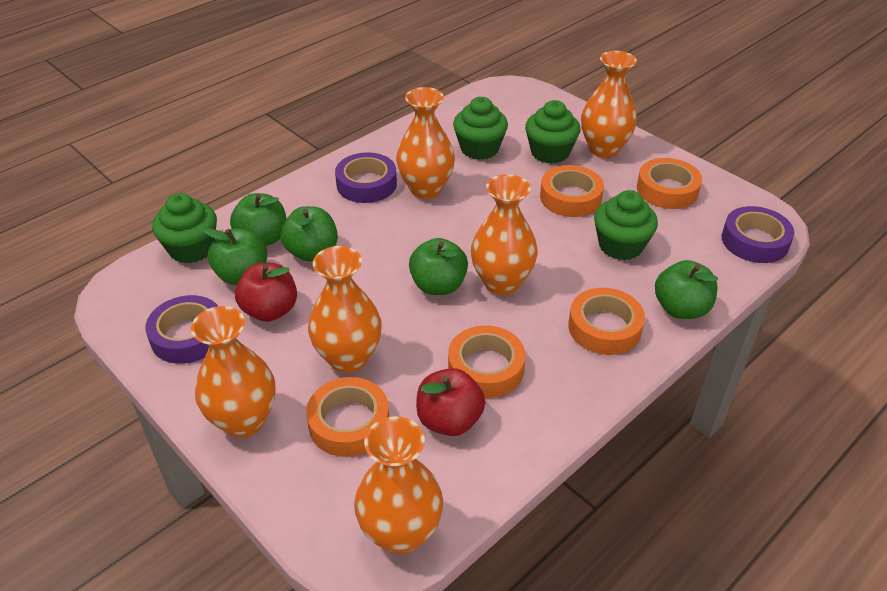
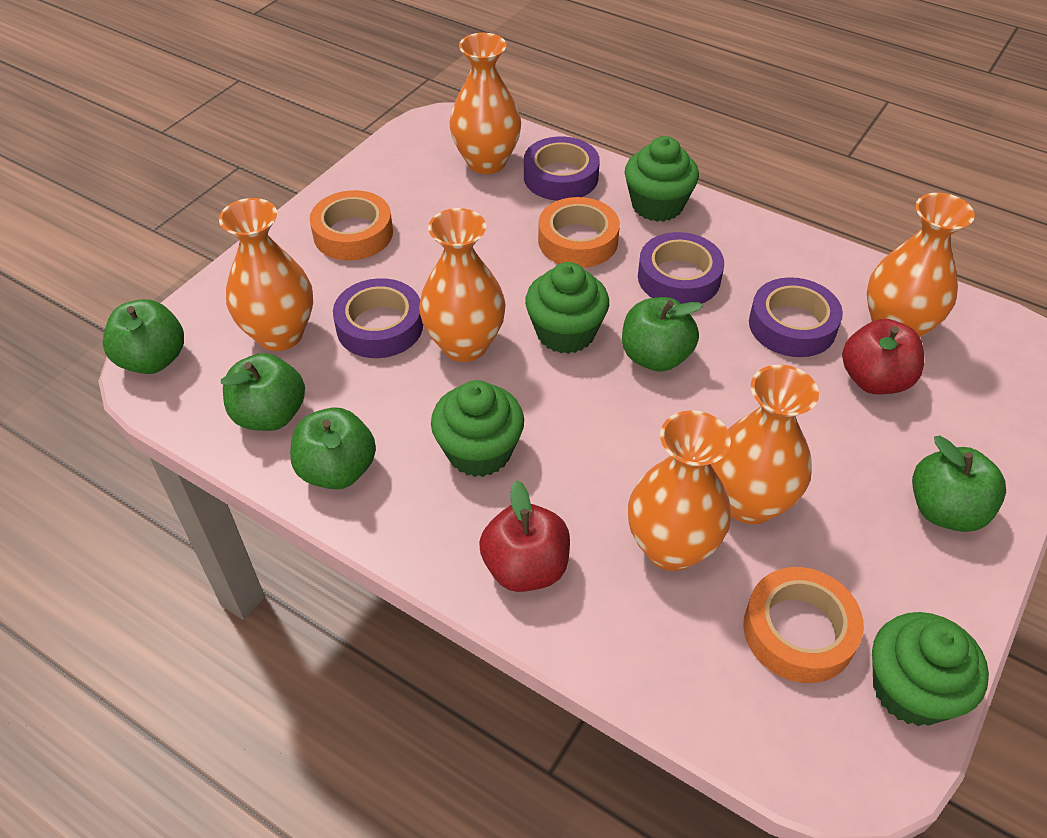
orange tape: 5 -> 3
purple tape: 3 -> 4

